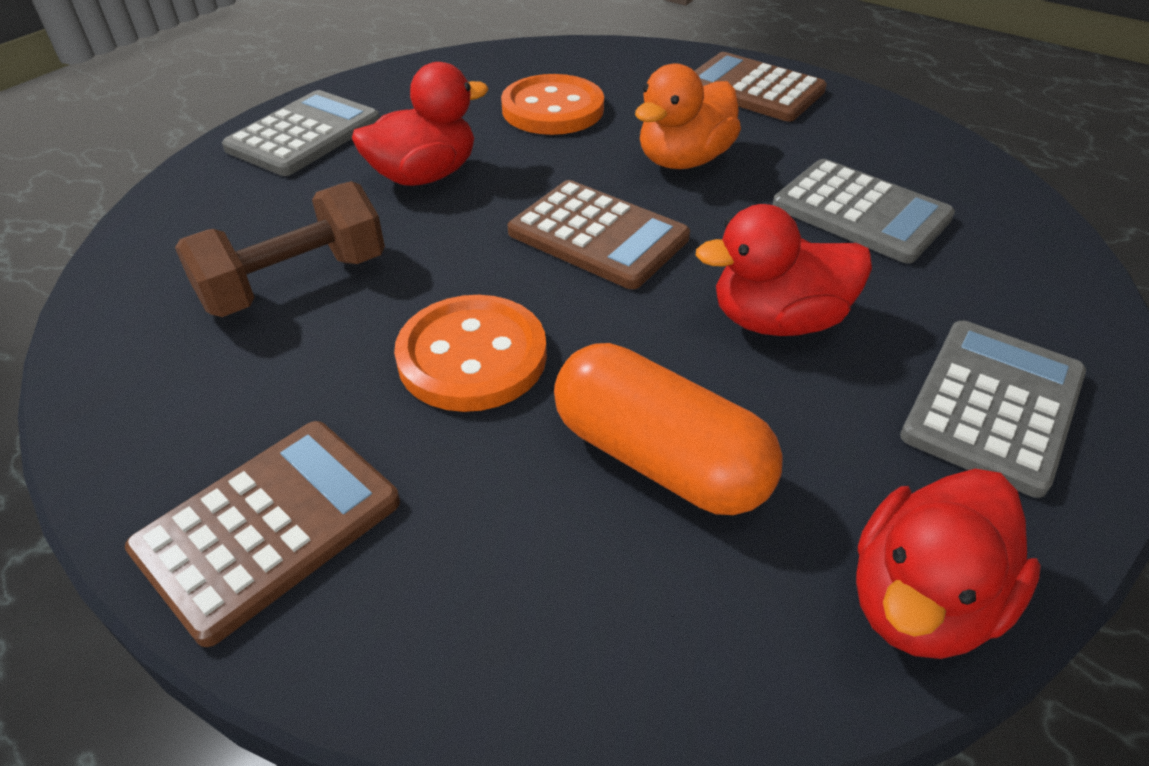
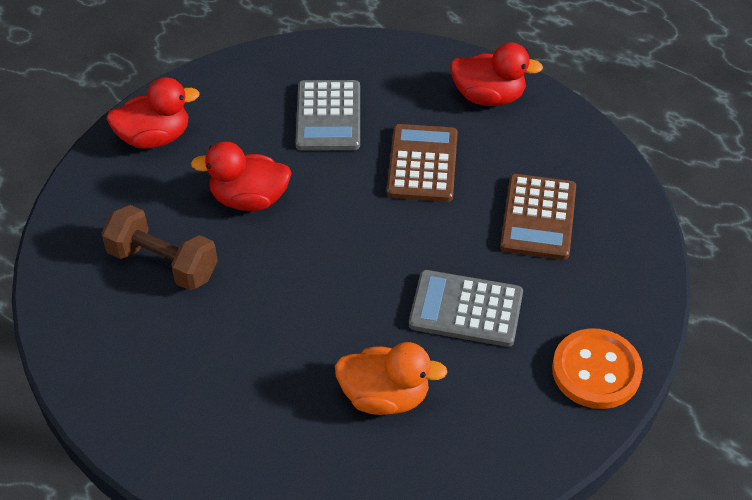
brown calculator: 3 -> 2
grey calculator: 3 -> 2
orange button: 2 -> 1
orange capsule: 1 -> 0

